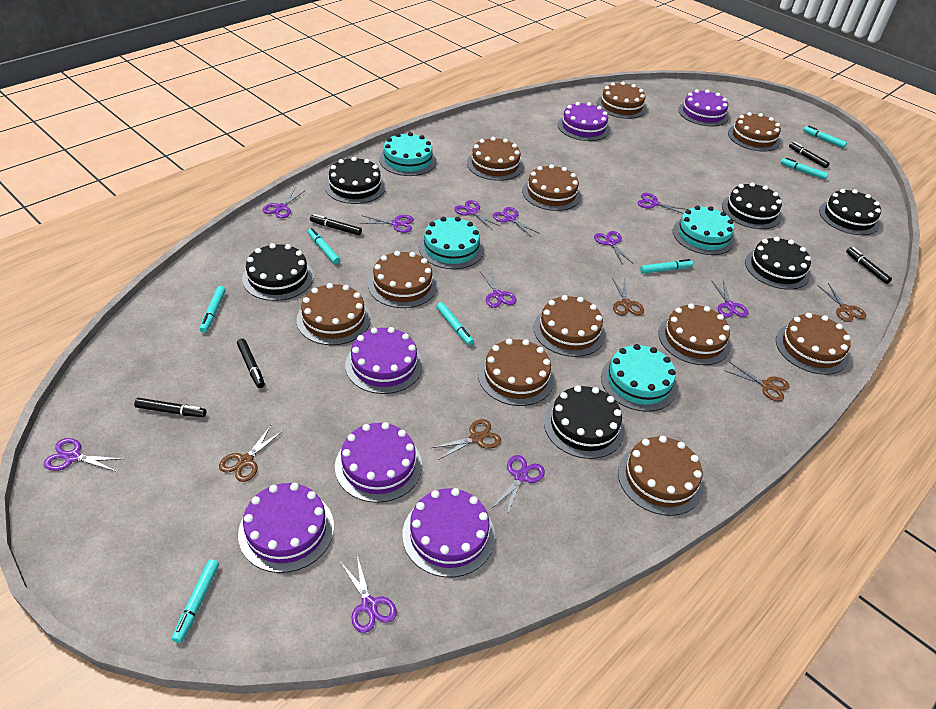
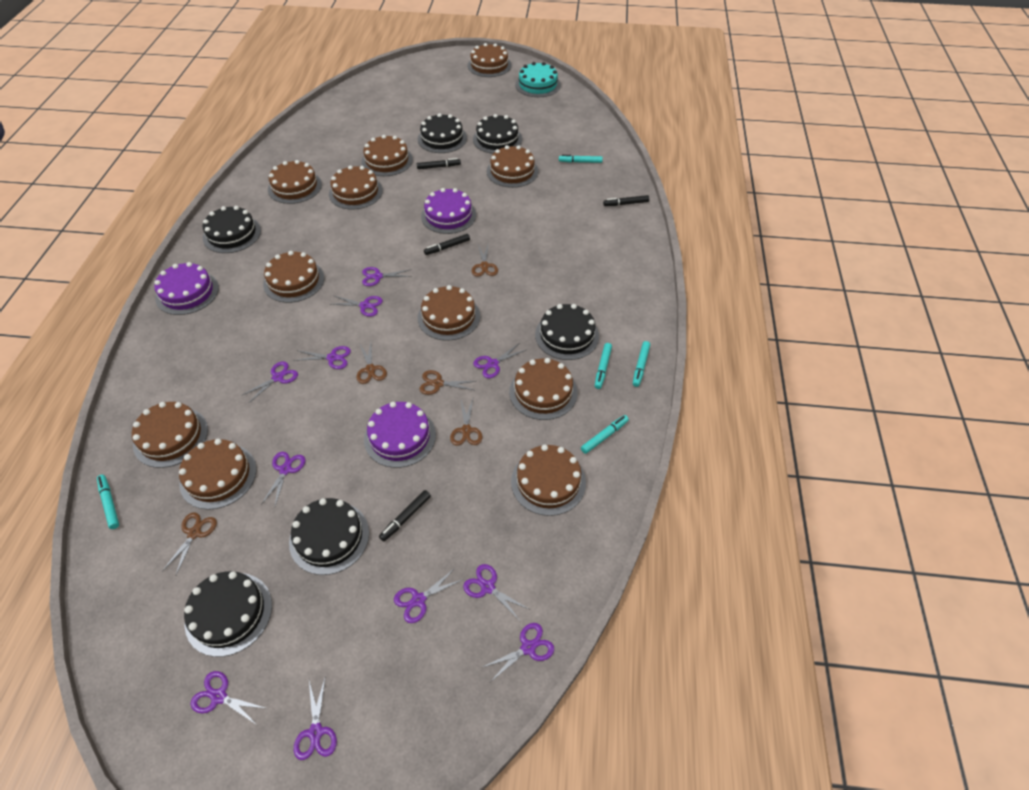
black marker: 5 -> 4
purple cake: 6 -> 3
turquoise cake: 4 -> 1
turquoise marker: 7 -> 5

